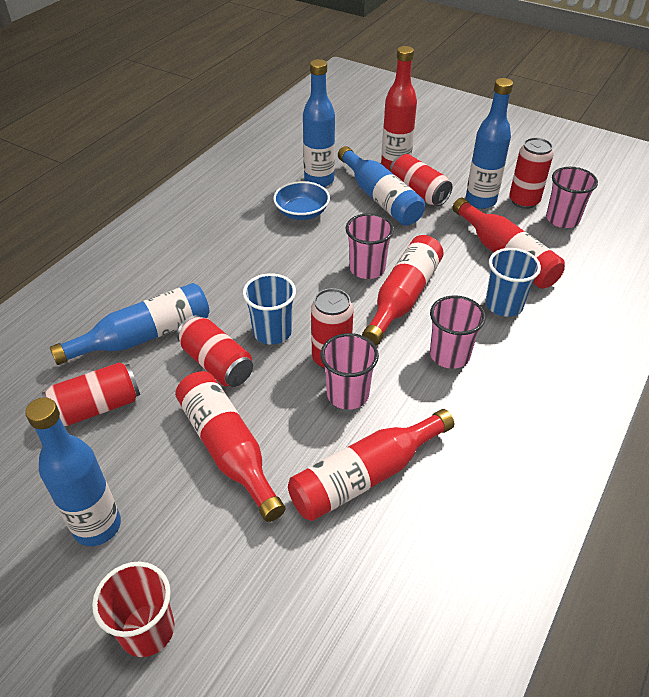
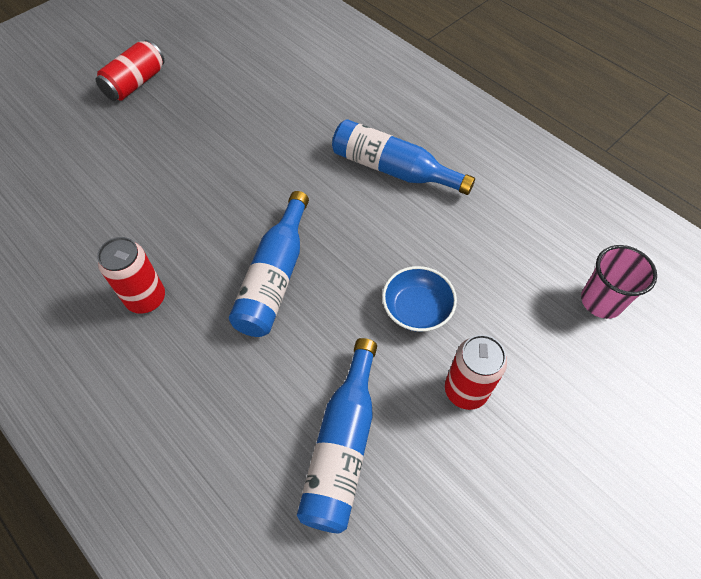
blue bottle: 5 -> 3
blue cup: 2 -> 0
pink cup: 4 -> 1
red bottle: 5 -> 0
red can: 5 -> 3
red cup: 1 -> 0

